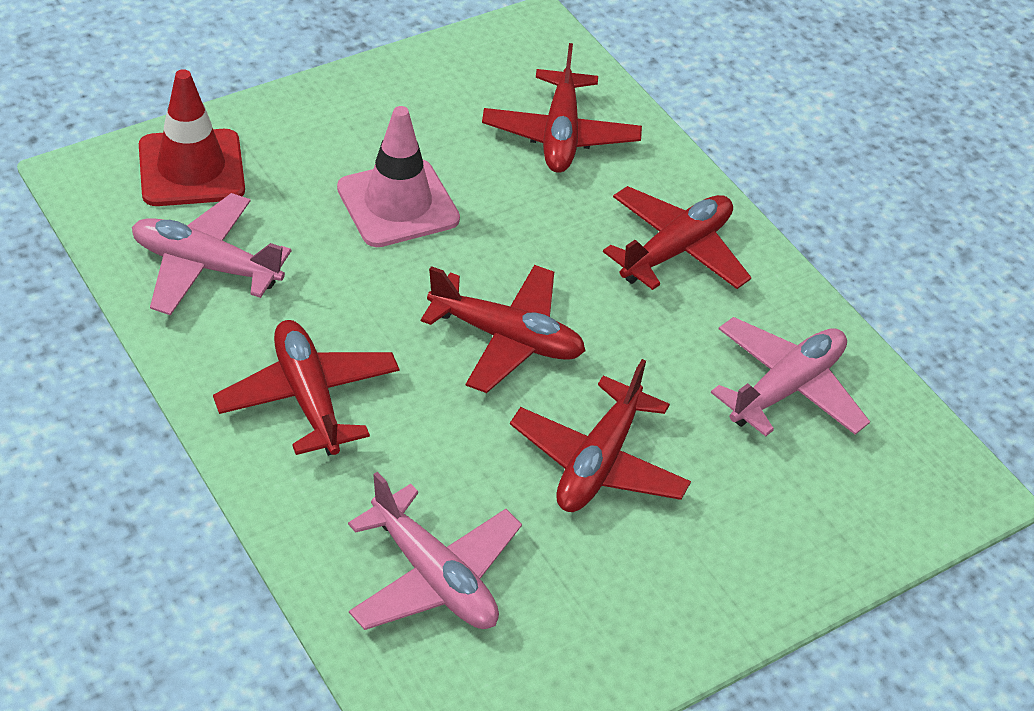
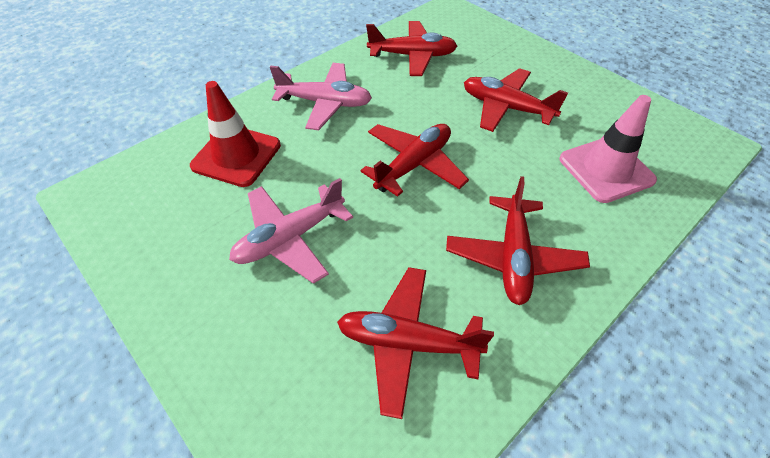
pink plane: 3 -> 2

